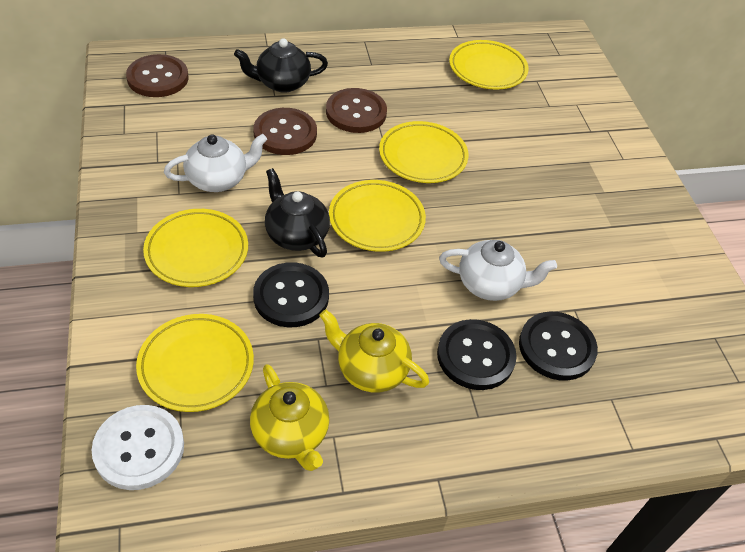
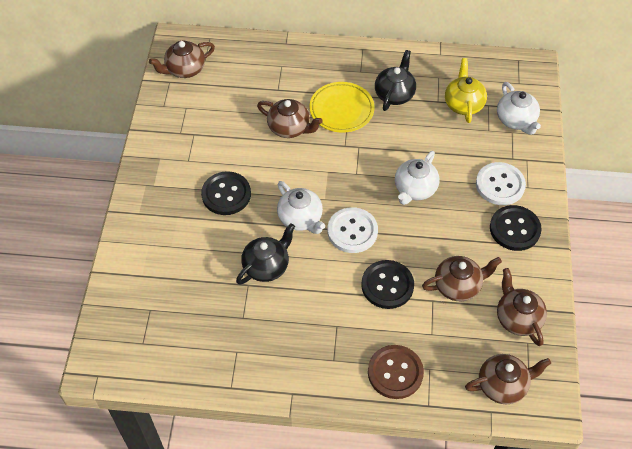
brown button: 3 -> 1
brown teapot: 0 -> 5
white button: 1 -> 2
white teapot: 2 -> 3
yellow plate: 5 -> 1
yellow teapot: 2 -> 1

